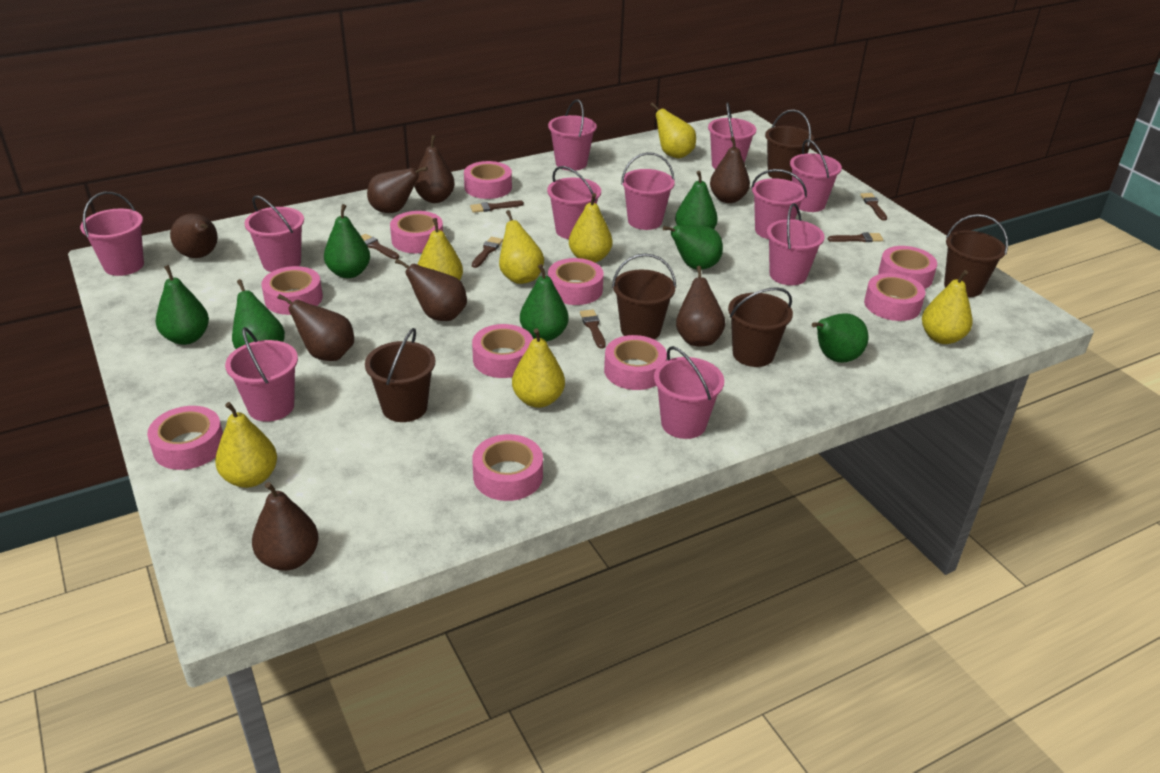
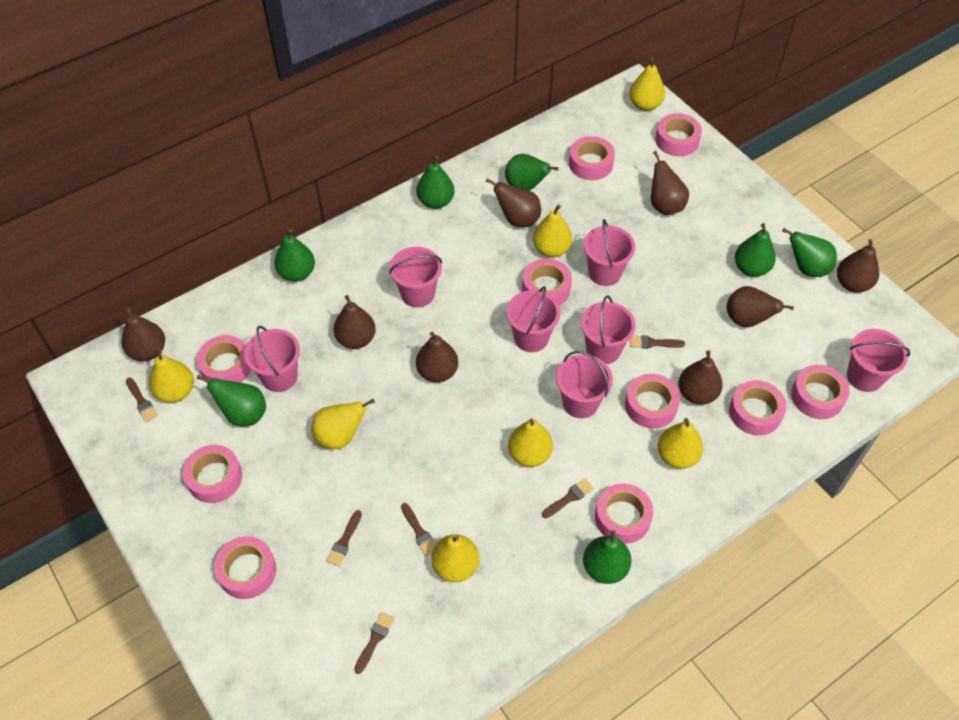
brown bucket: 5 -> 0
pink bucket: 11 -> 7

